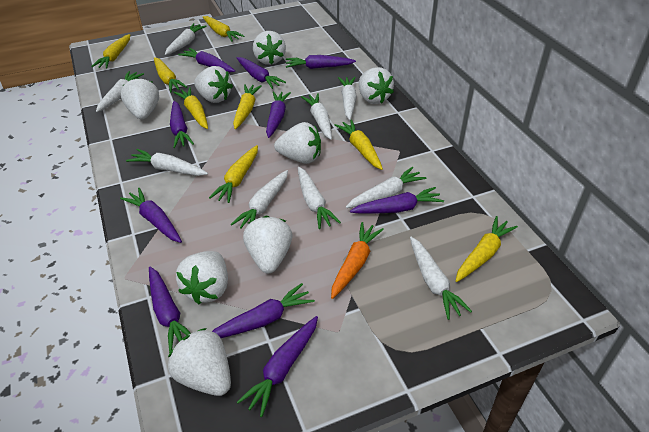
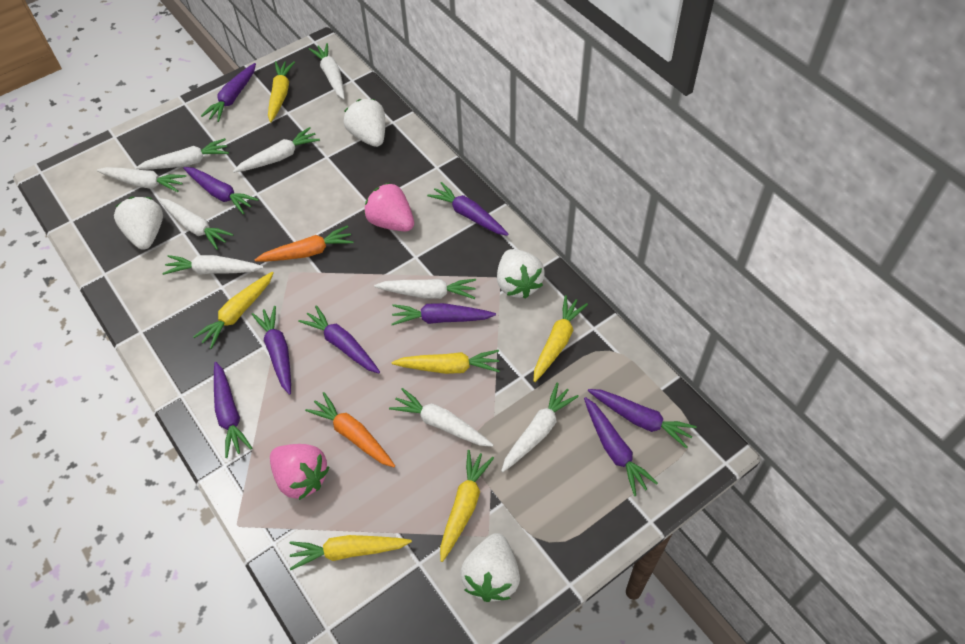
orange carrot: 1 -> 2
pink strawberry: 0 -> 2
purple carrot: 10 -> 9
white strawberry: 8 -> 4
yellow carrot: 8 -> 6

